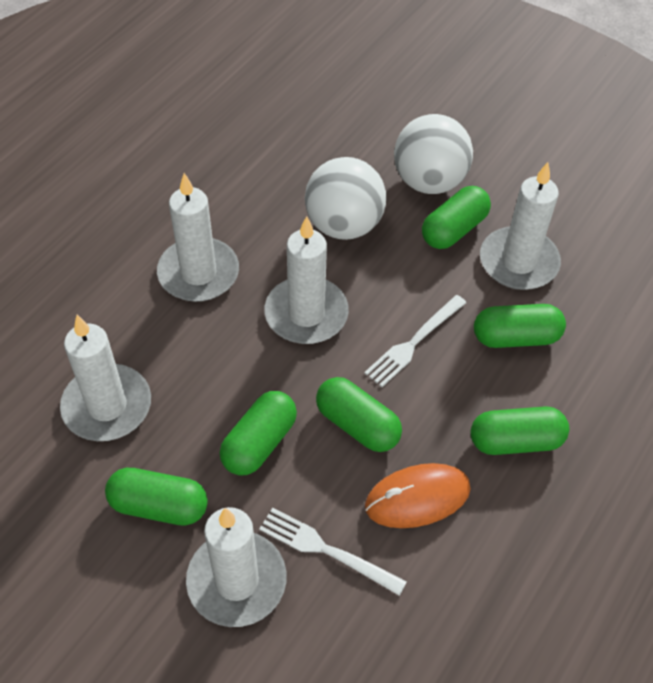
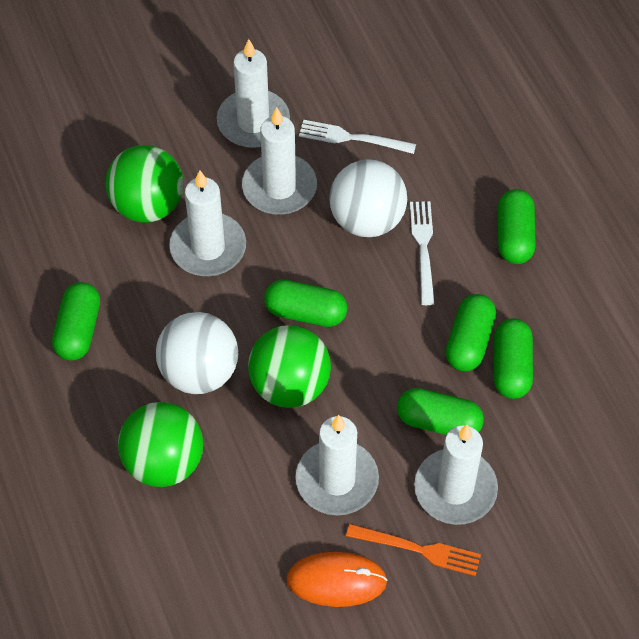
green ball: 0 -> 3
orange fork: 0 -> 1

